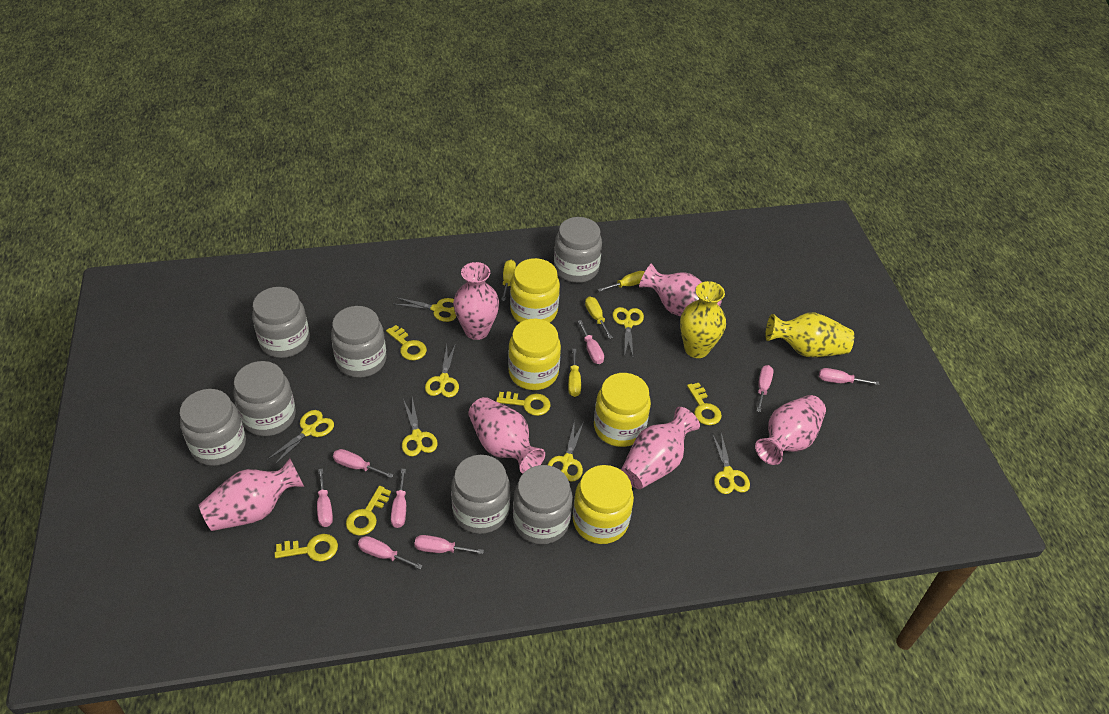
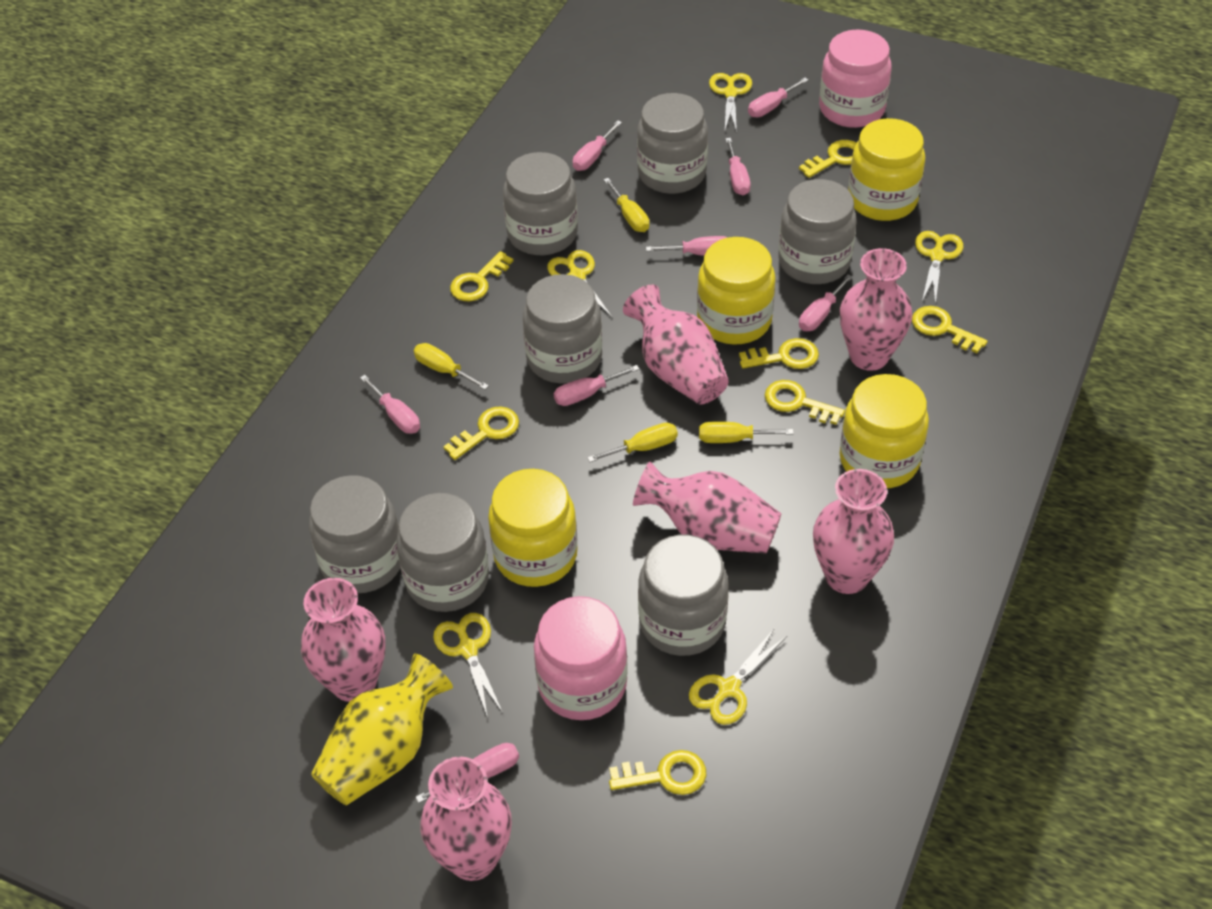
pink jar: 0 -> 2
yellow key: 5 -> 7
yellow scissors: 7 -> 5
yellow vase: 2 -> 1

